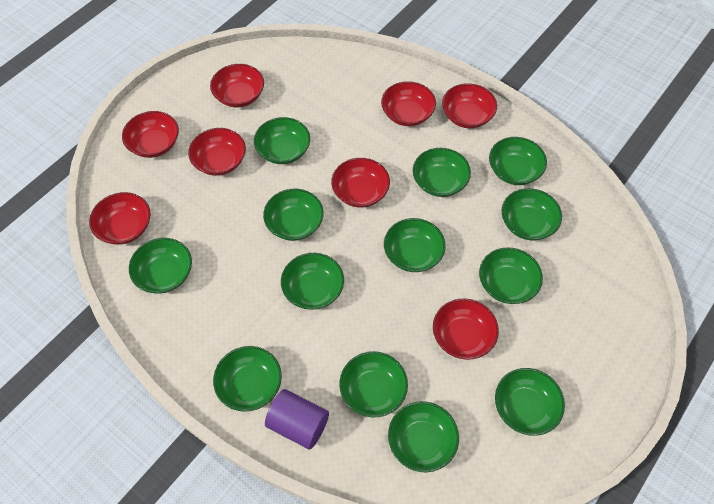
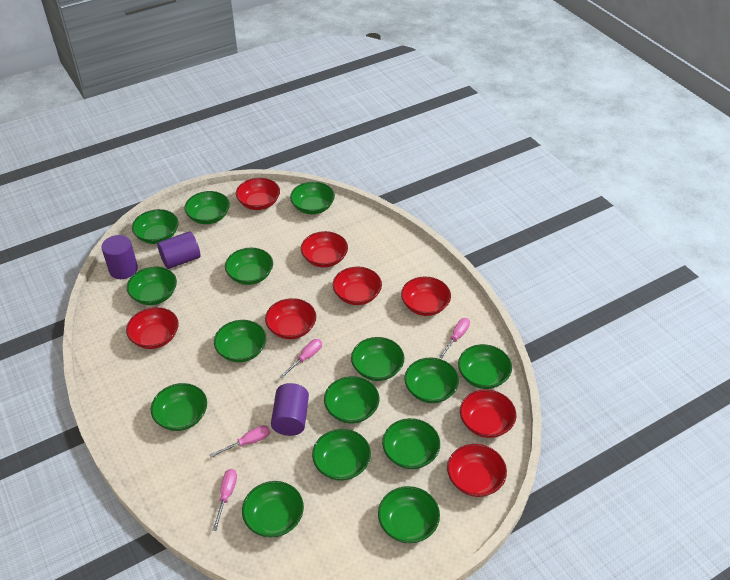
green bowl: 13 -> 15
pink screwdriver: 0 -> 4
purple cylinder: 1 -> 3

